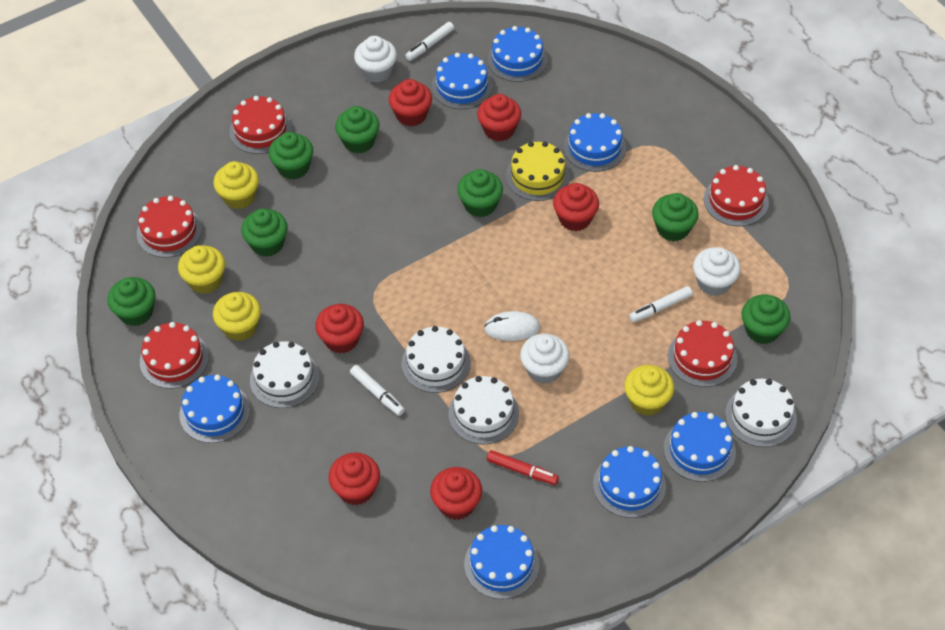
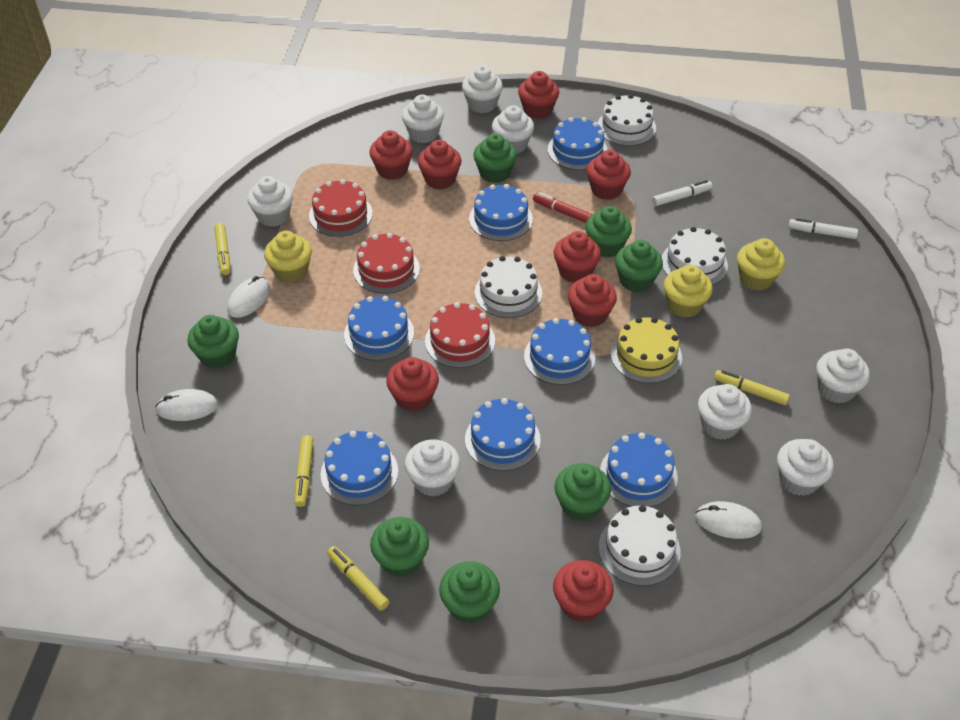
red cake: 5 -> 3
red cupcake: 6 -> 8
white cupcake: 3 -> 8
white marker: 3 -> 2
white mouse: 1 -> 3
yellow cupcake: 4 -> 3
yellow marker: 0 -> 4

